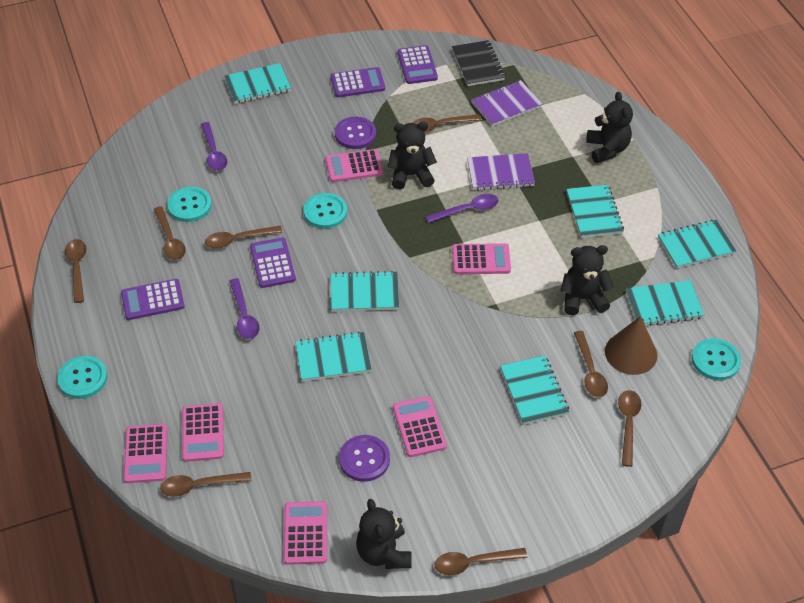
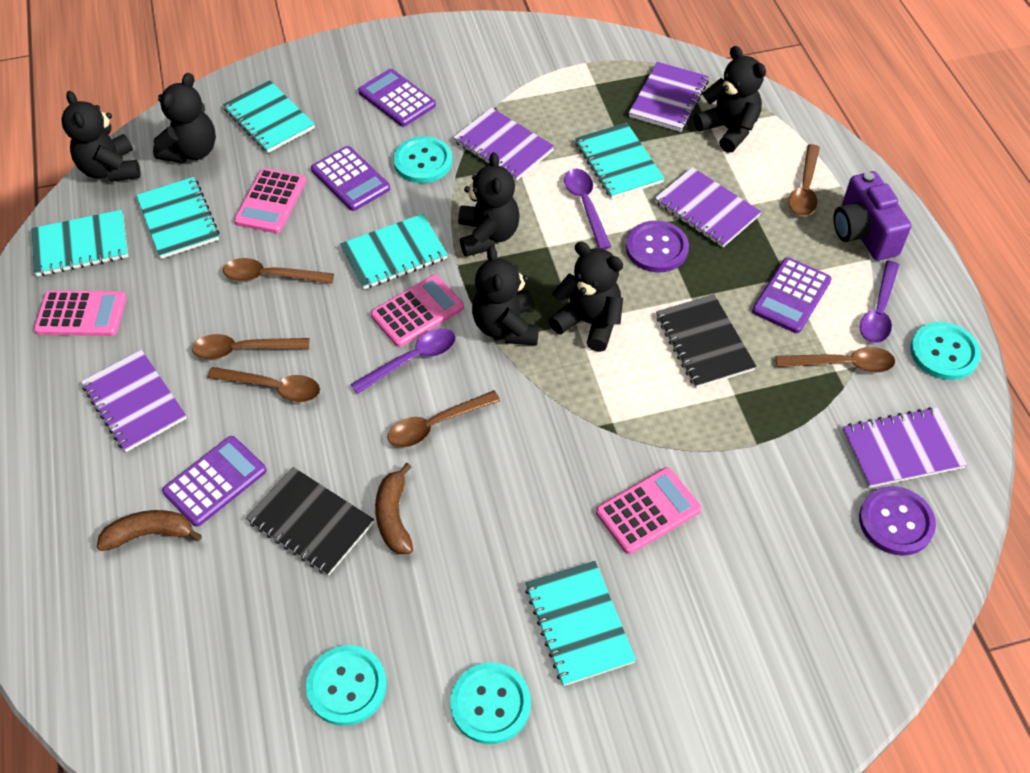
black notebook: 1 -> 2
black teddy bear: 4 -> 6
brown banana: 0 -> 2
brown cone: 1 -> 0
brown spoon: 8 -> 6
pink calculator: 6 -> 4
purple camera: 0 -> 1
purple notebook: 2 -> 5
turquoise notebook: 7 -> 6

